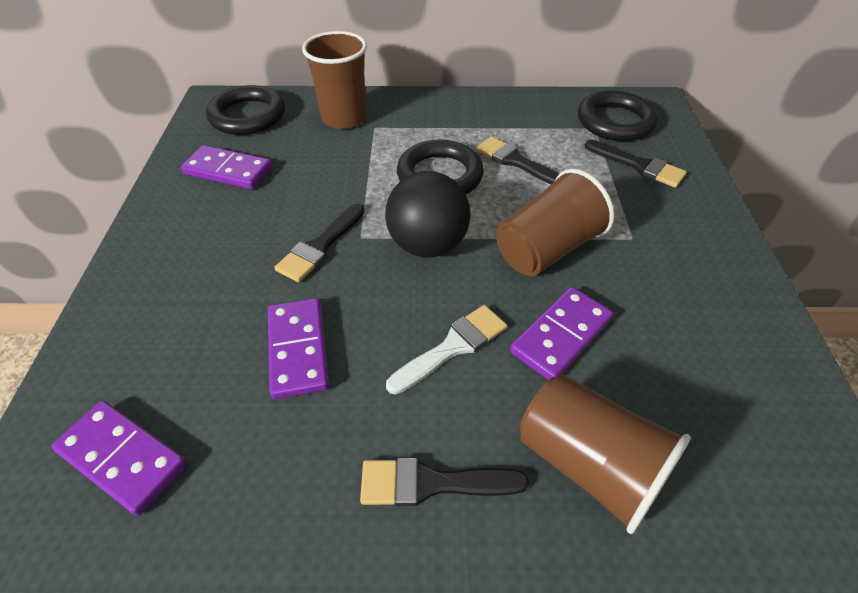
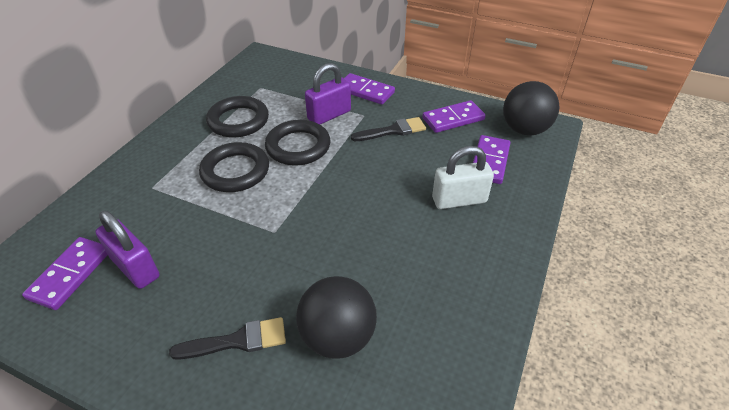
black ball: 1 -> 2
black brush: 4 -> 2
brown cup: 3 -> 0
purple padlock: 0 -> 2
white brush: 1 -> 0
white padlock: 0 -> 1

